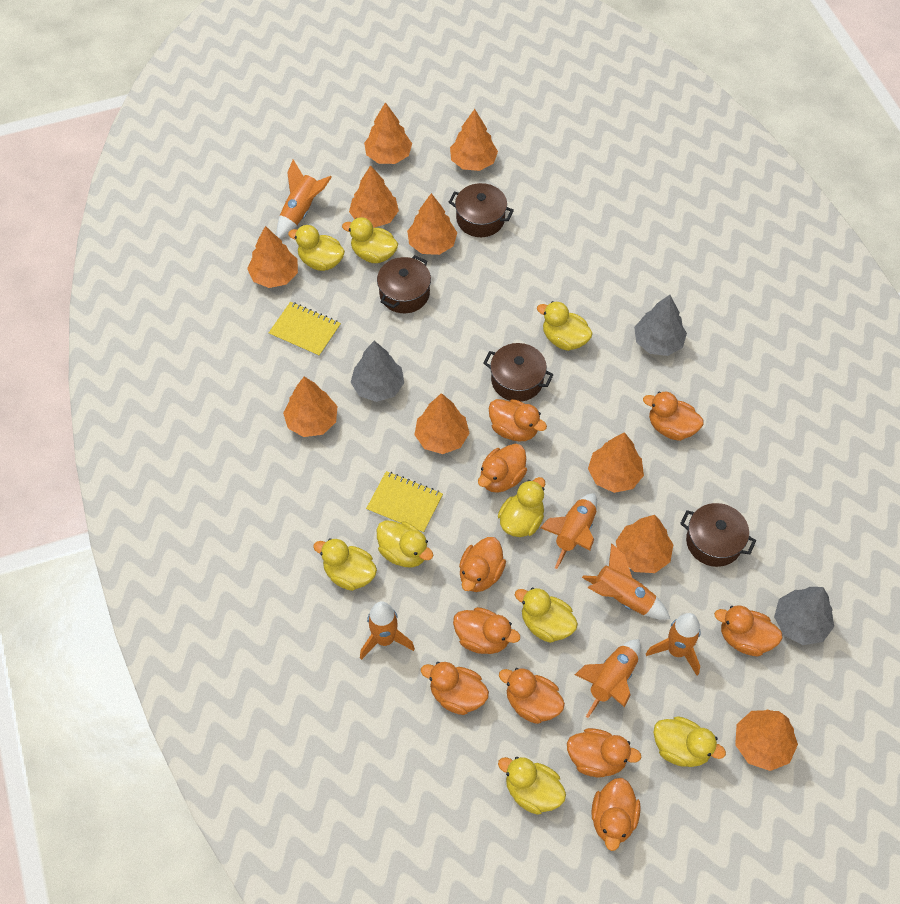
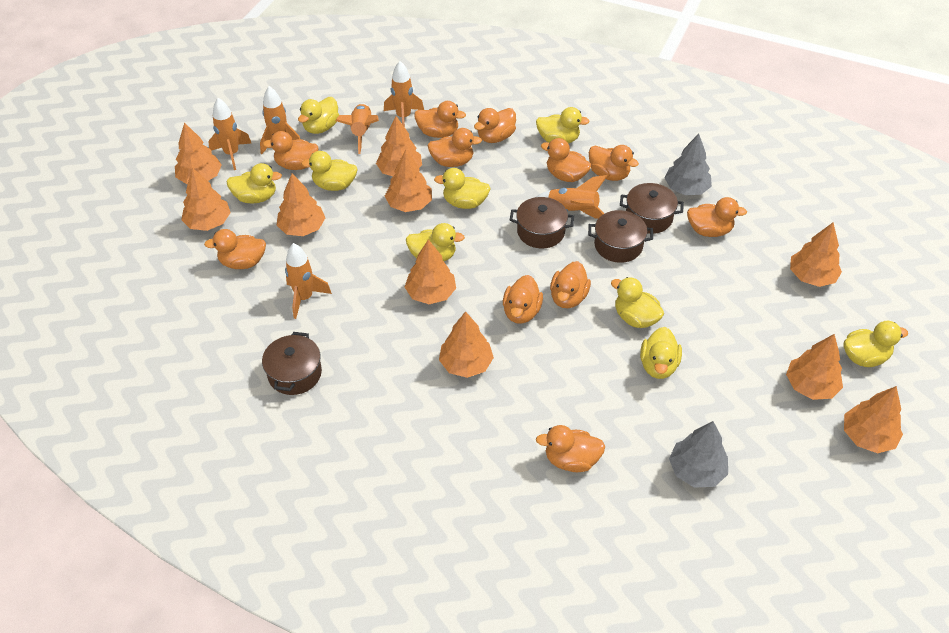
grey tree: 3 -> 2
orange duck: 10 -> 11
yellow notebook: 2 -> 0

